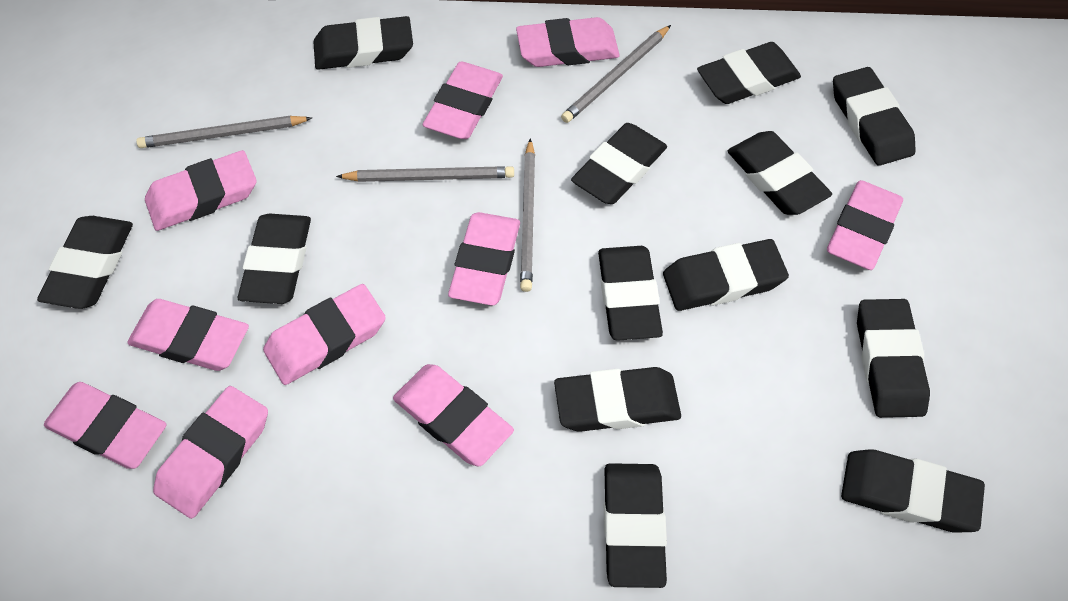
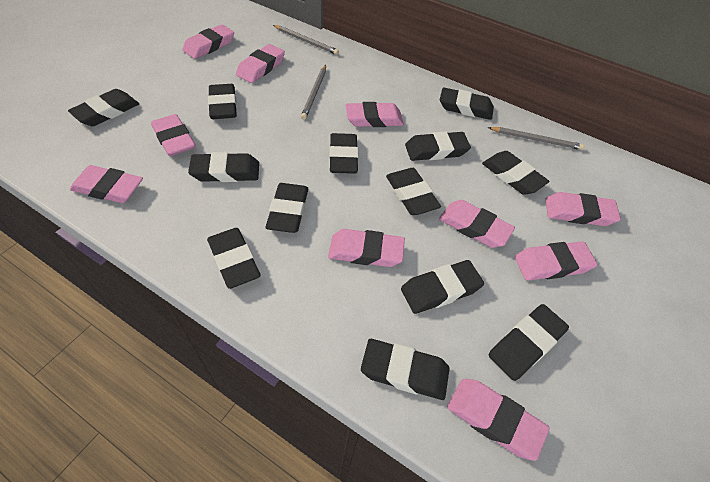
grey pencil: 4 -> 3

